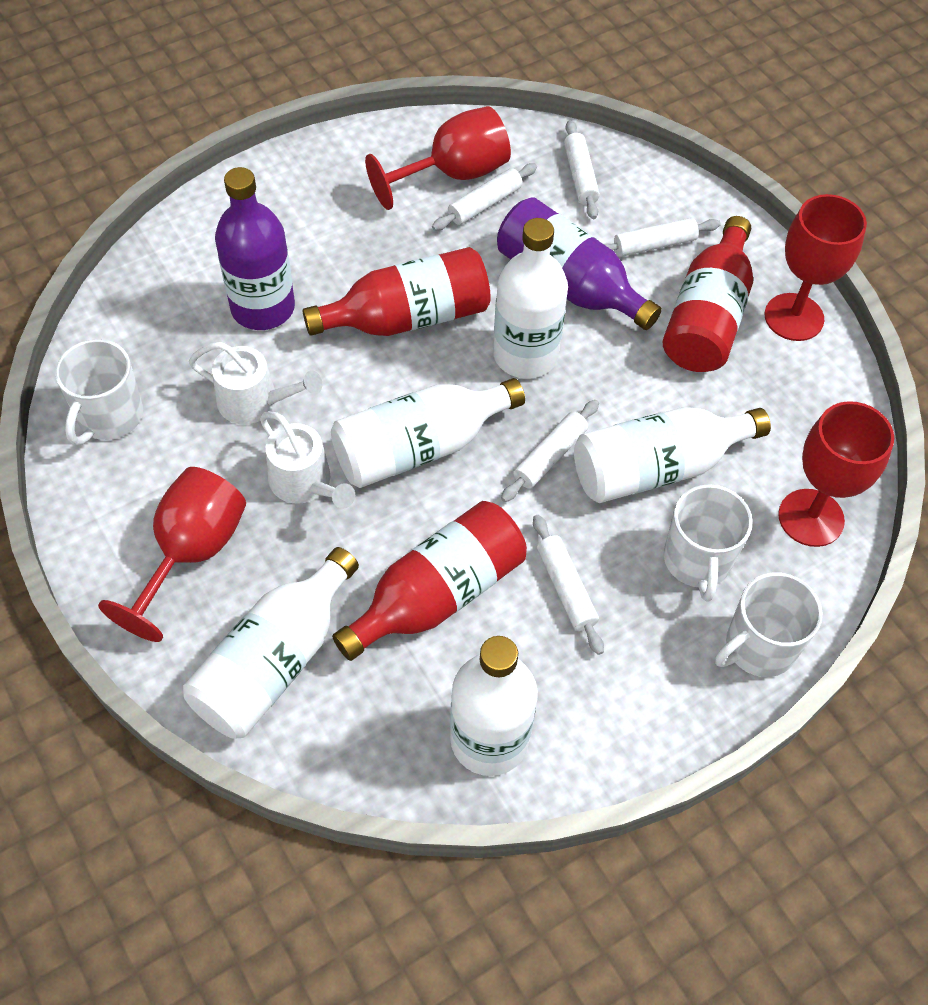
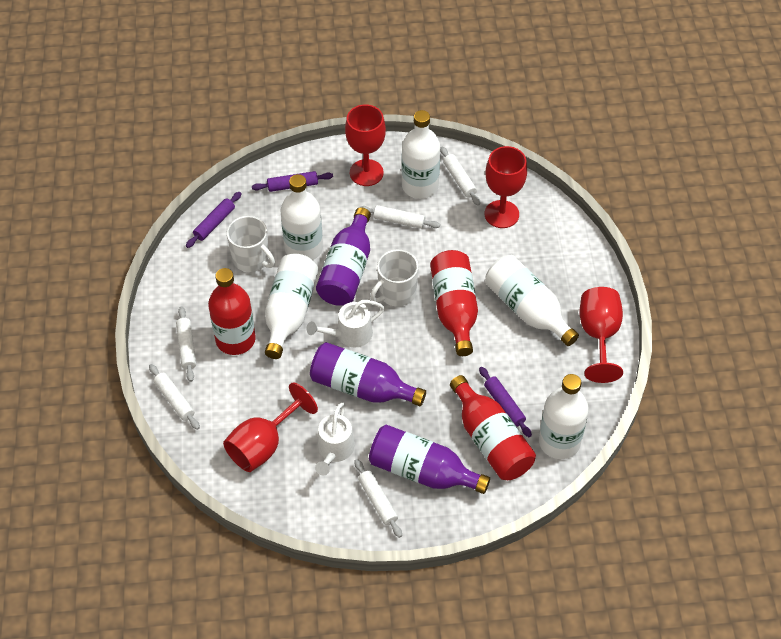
purple bottle: 2 -> 3
purple rolling pin: 0 -> 3
white mug: 3 -> 2

